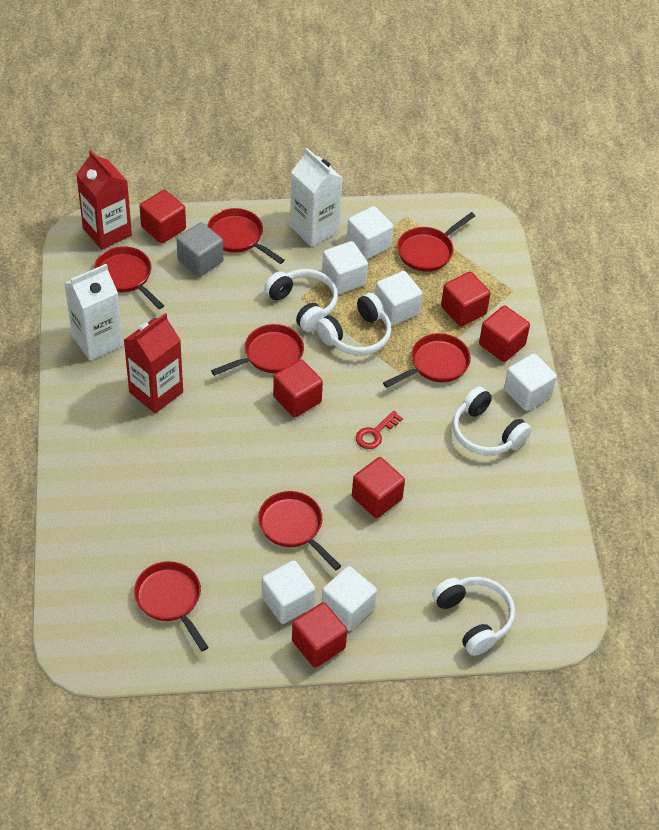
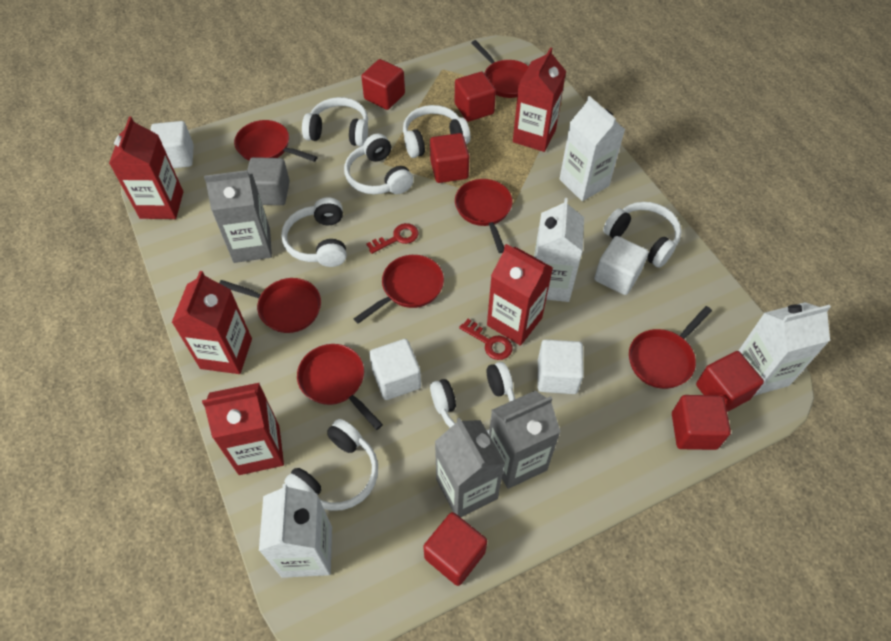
grey carton: 0 -> 3
red carton: 2 -> 5
red key: 1 -> 2
white carton: 2 -> 4
white cube: 6 -> 4
white headphones: 4 -> 7

